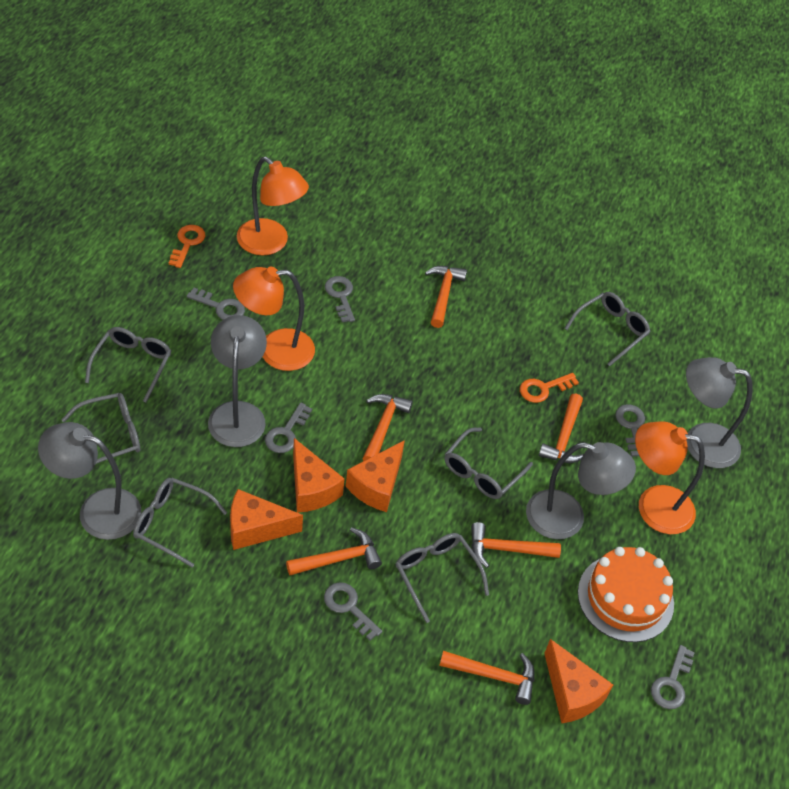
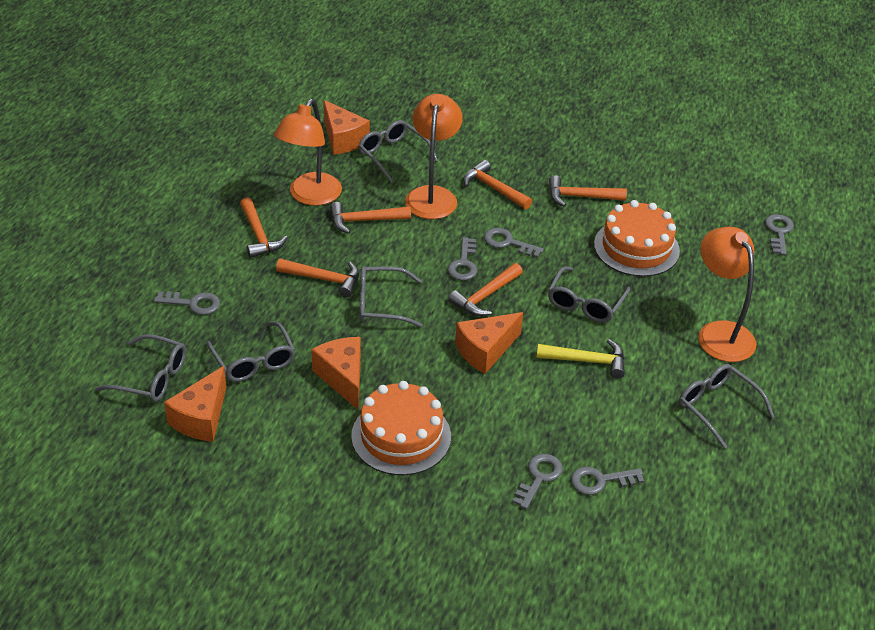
grey lamp: 4 -> 0
orange cake: 1 -> 2
orange key: 2 -> 0
yellow hammer: 0 -> 1

